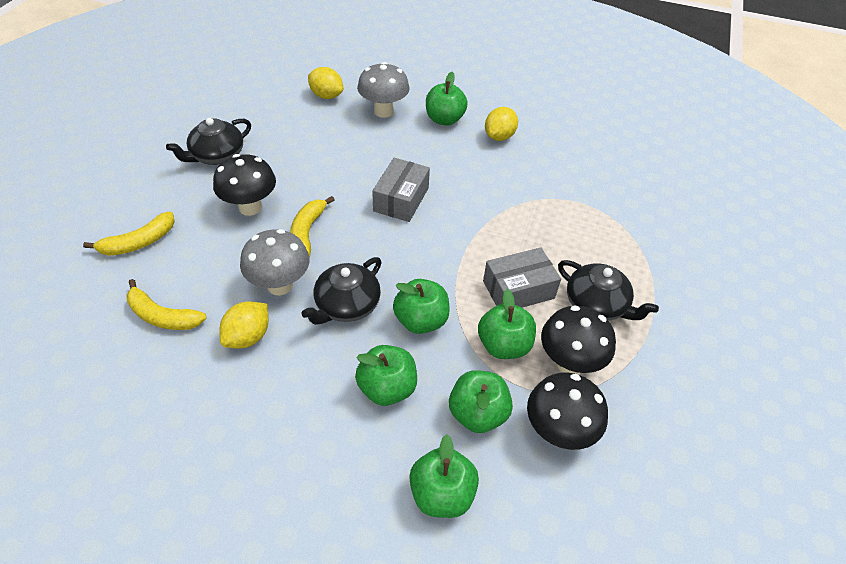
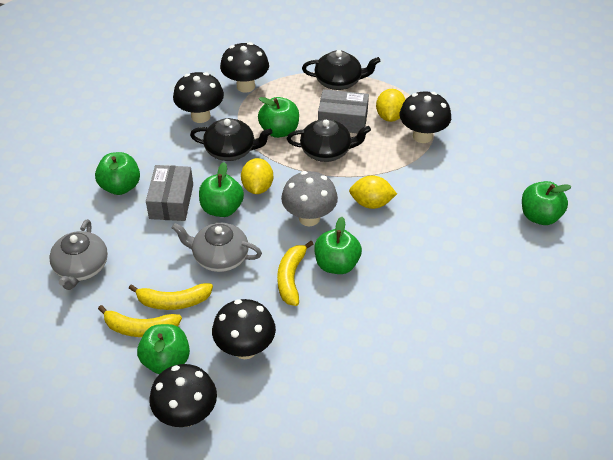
black mushroom: 3 -> 5
grey mushroom: 2 -> 1
grey teapot: 0 -> 2

